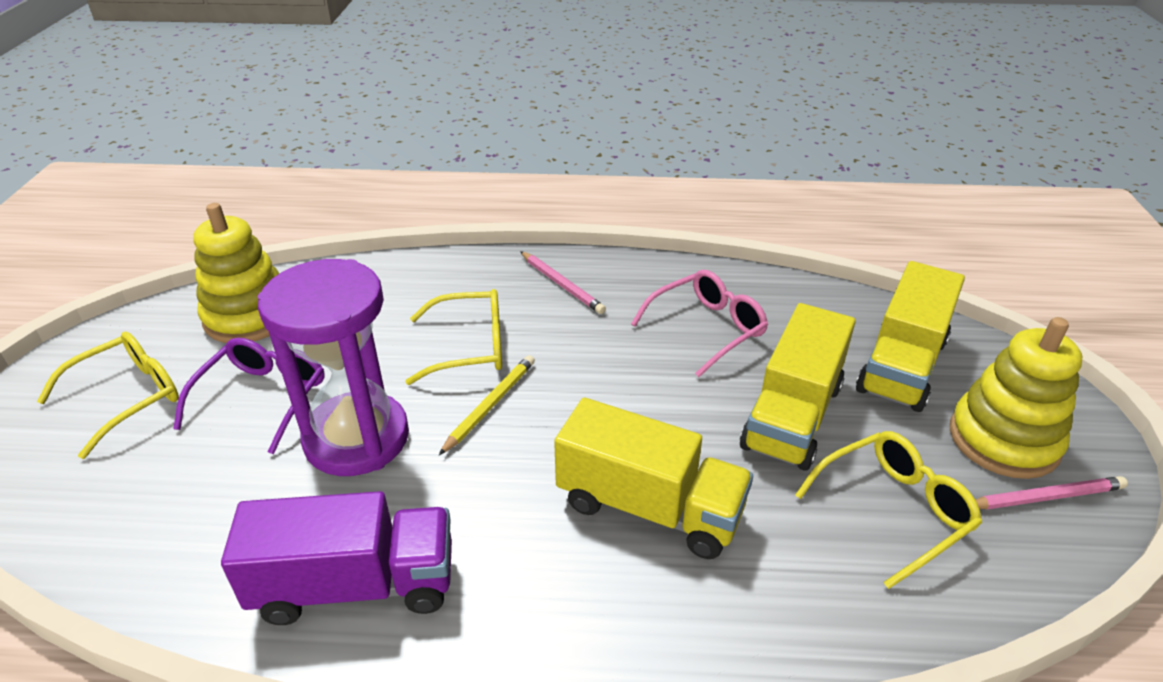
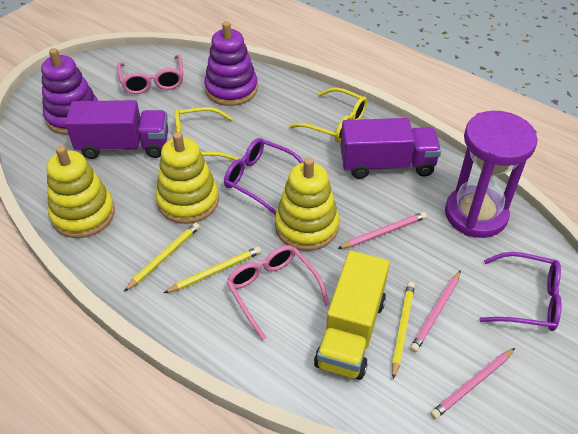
pink glasses: 1 -> 2
pink pencil: 2 -> 3
purple glasses: 1 -> 2
purple stacking toy: 0 -> 2
purple truck: 1 -> 2
yellow glasses: 3 -> 2
yellow pencil: 1 -> 3
yellow stacking toy: 2 -> 3
yellow truck: 3 -> 1

